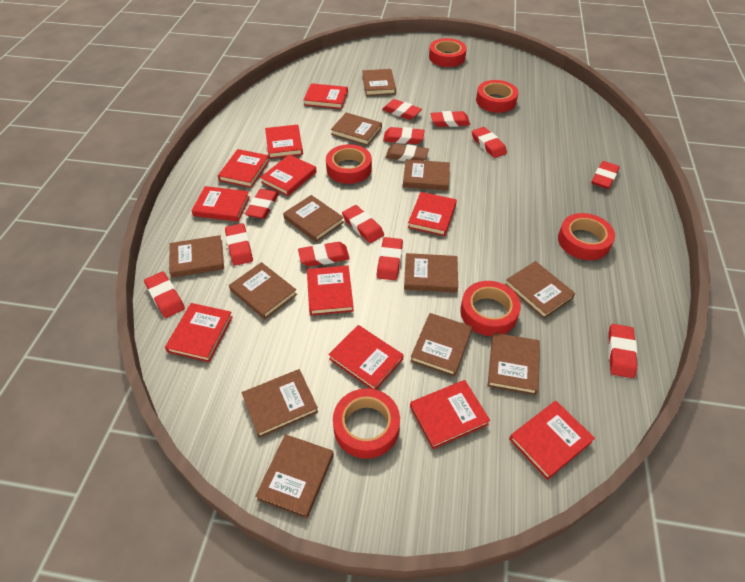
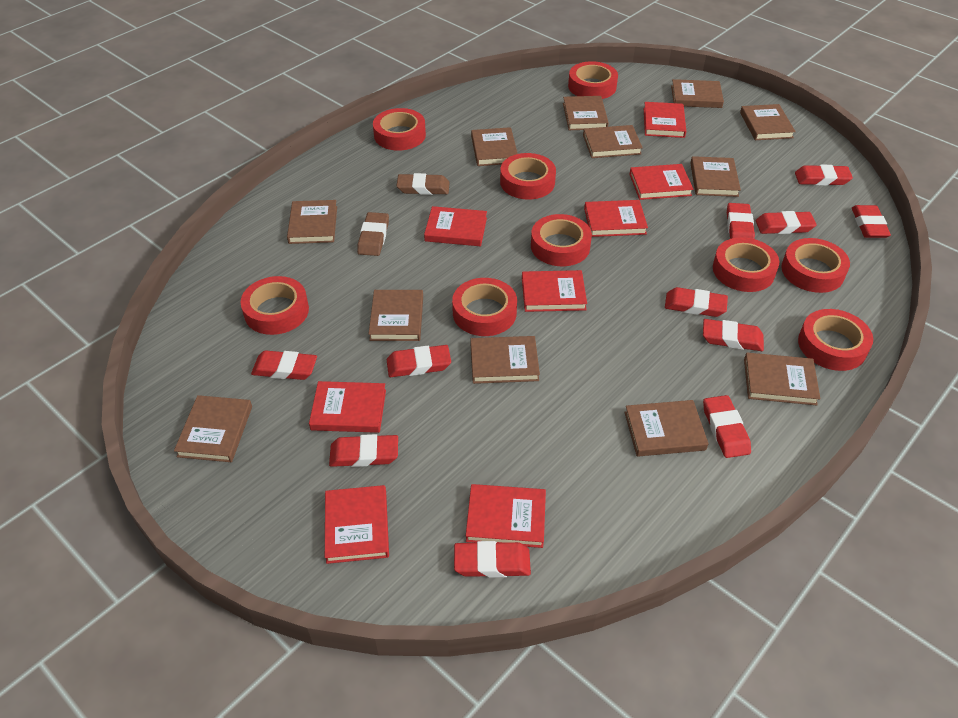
brown eraser: 1 -> 2
red book: 11 -> 8
red eraser: 12 -> 11
red tape: 6 -> 9

